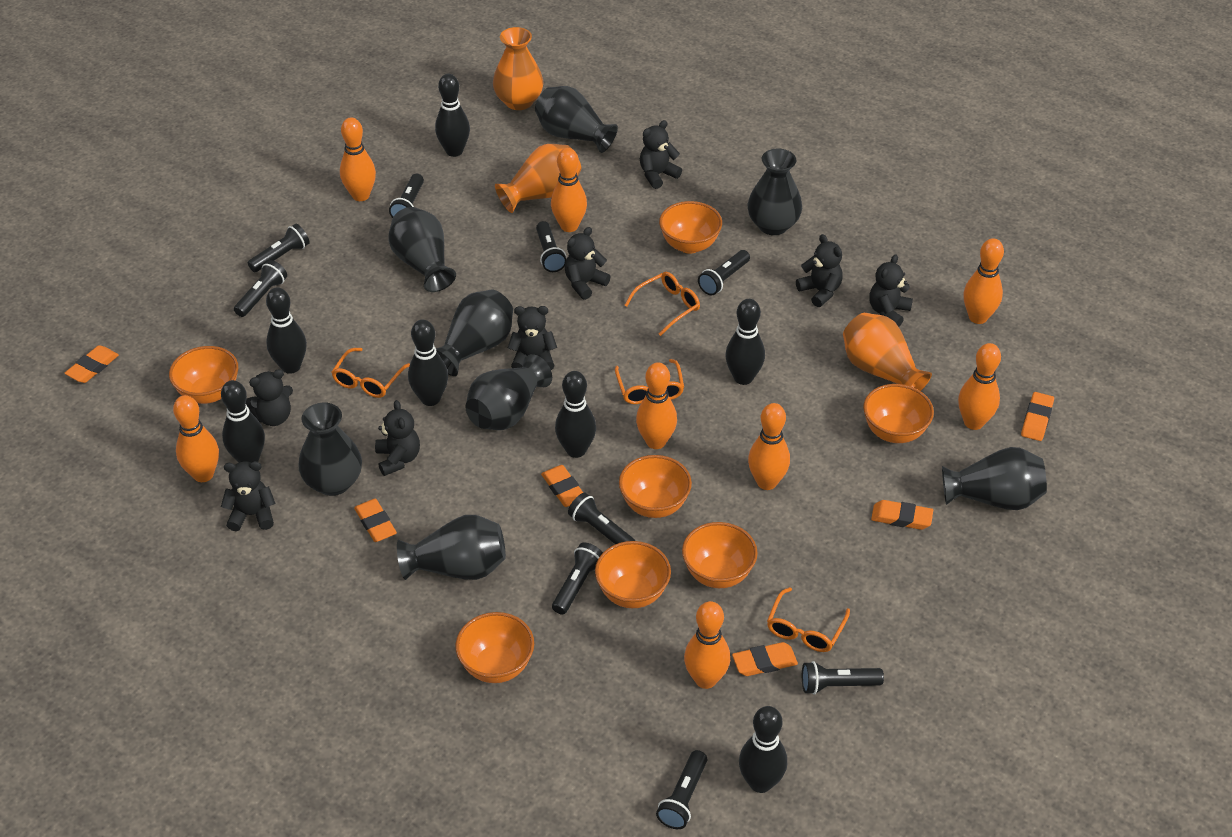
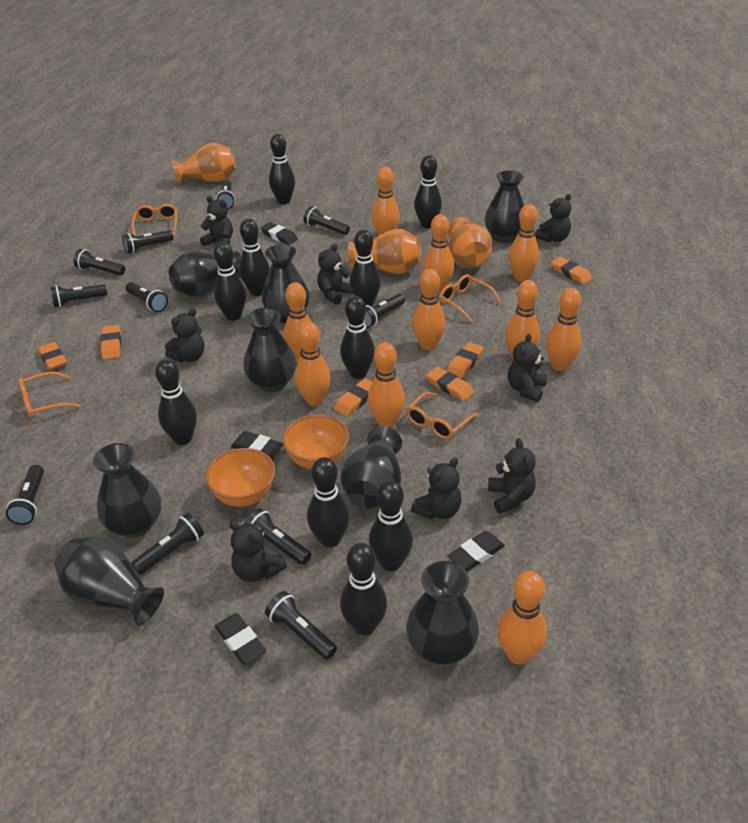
black bowling pin: 7 -> 10
black eraser: 0 -> 4
black flashlight: 9 -> 11
orange bowl: 7 -> 2
orange bowling pin: 8 -> 10

